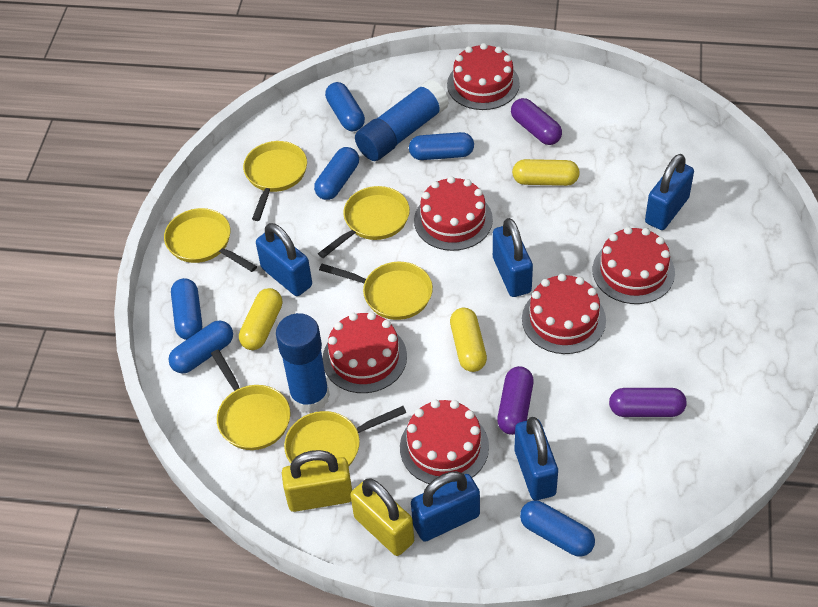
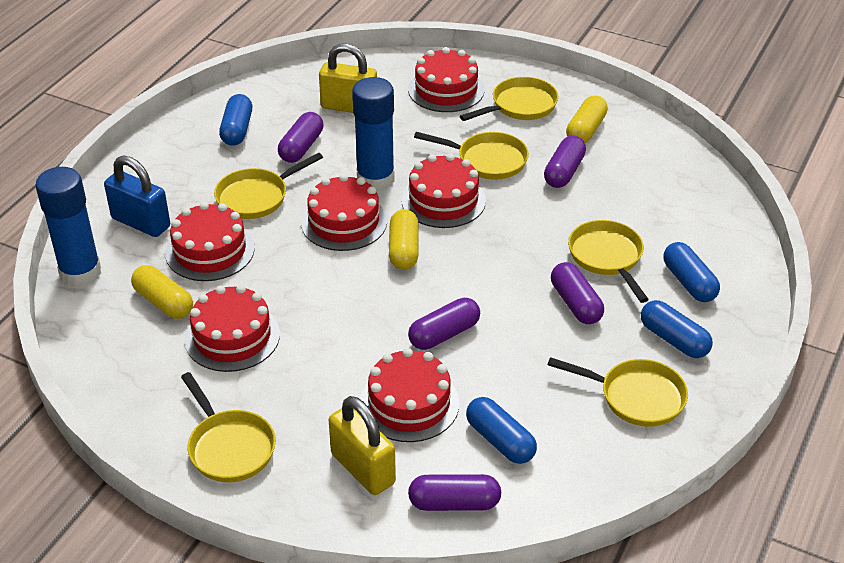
blue capsule: 6 -> 4
blue padlock: 5 -> 1
purple capsule: 3 -> 5

